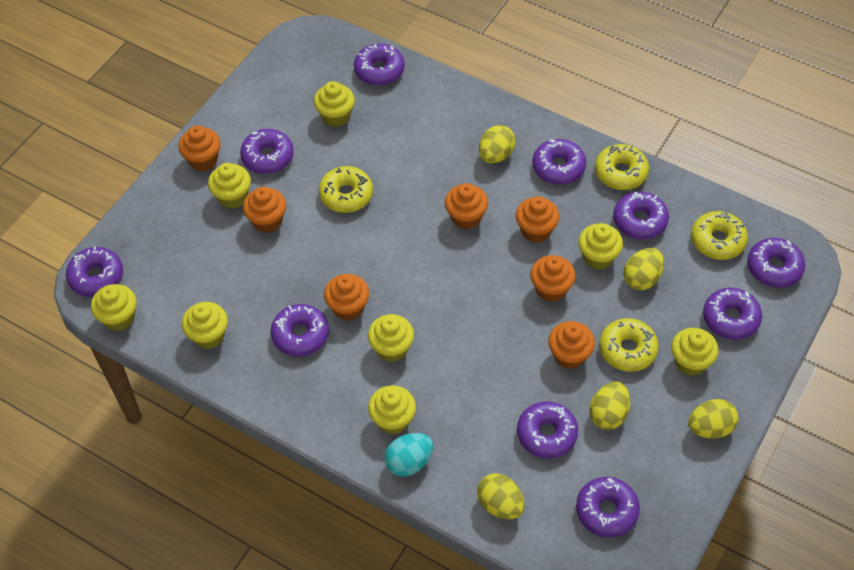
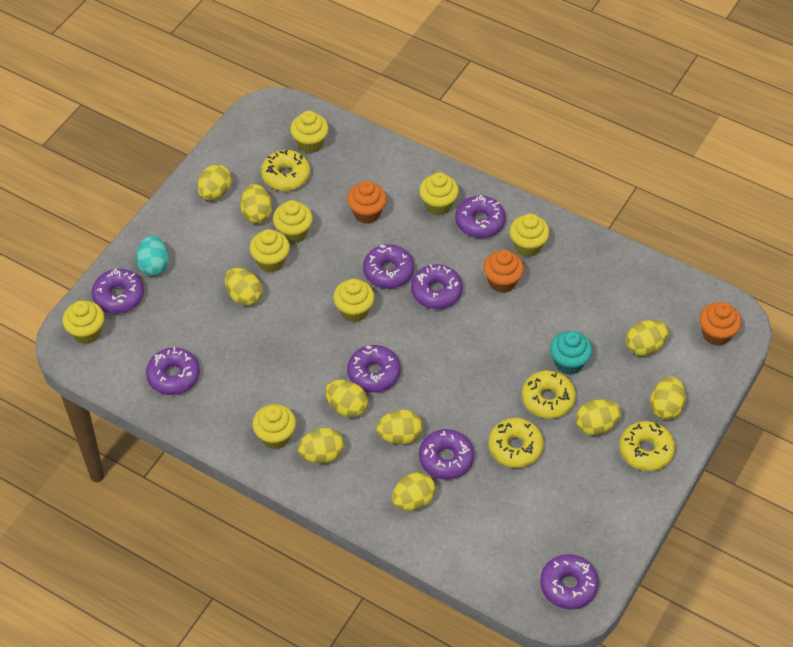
orange cupcake: 7 -> 3
purple donut: 10 -> 8
turquoise cupcake: 0 -> 1
yellow egg: 5 -> 10

